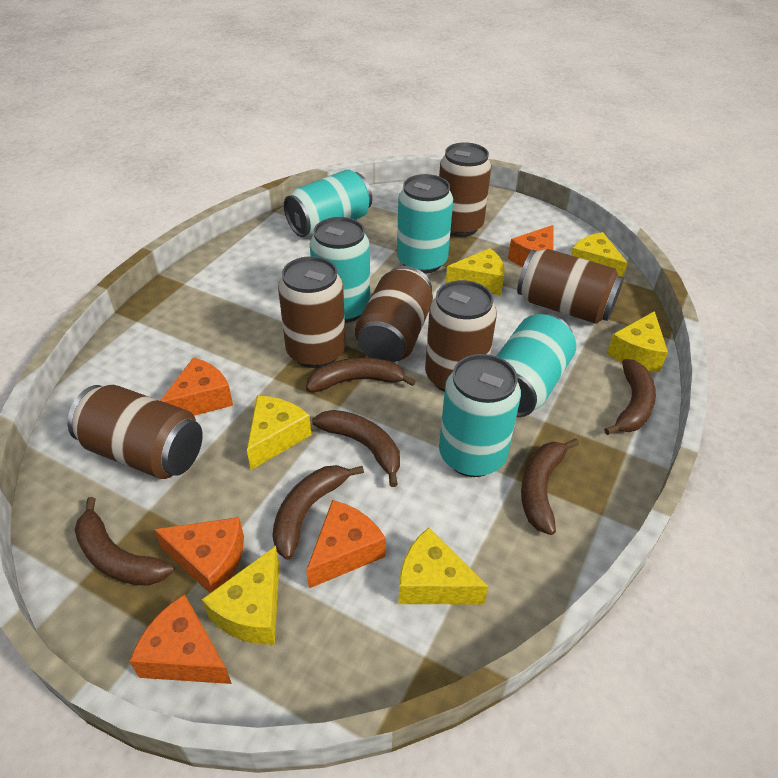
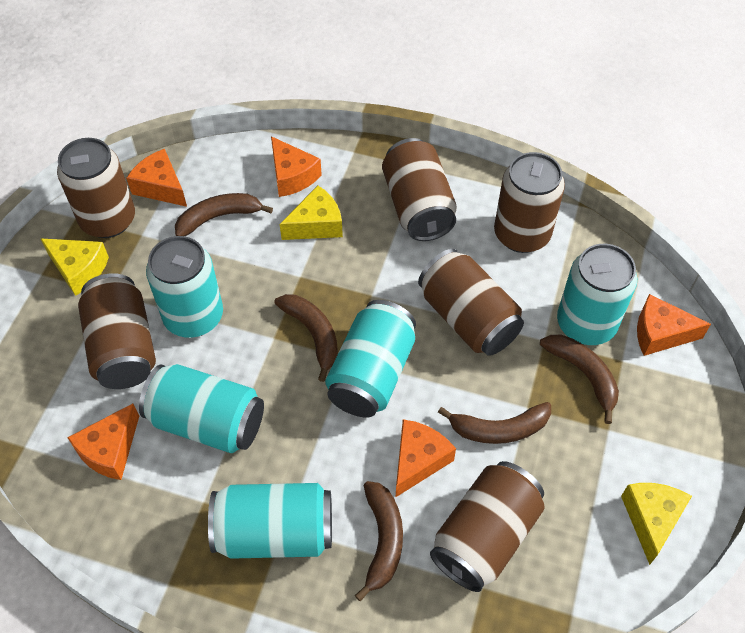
brown banana: 6 -> 5
yellow cheese: 6 -> 3

